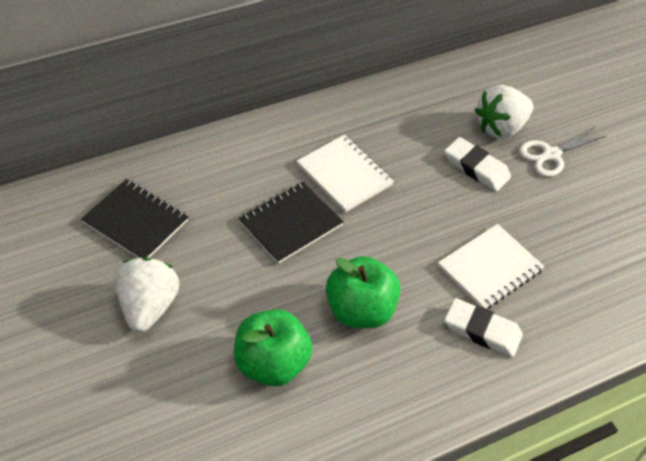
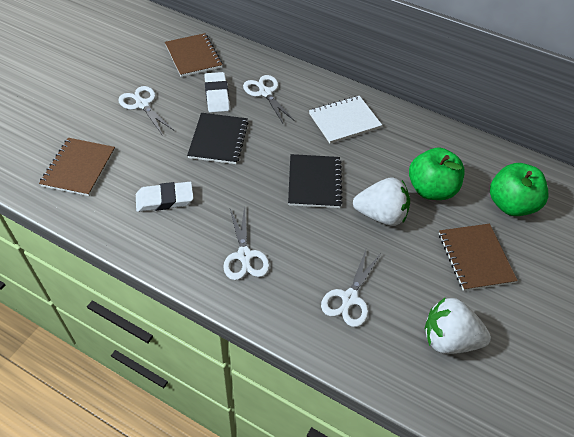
brown notebook: 0 -> 3
white notebook: 2 -> 1
white scissors: 1 -> 4

